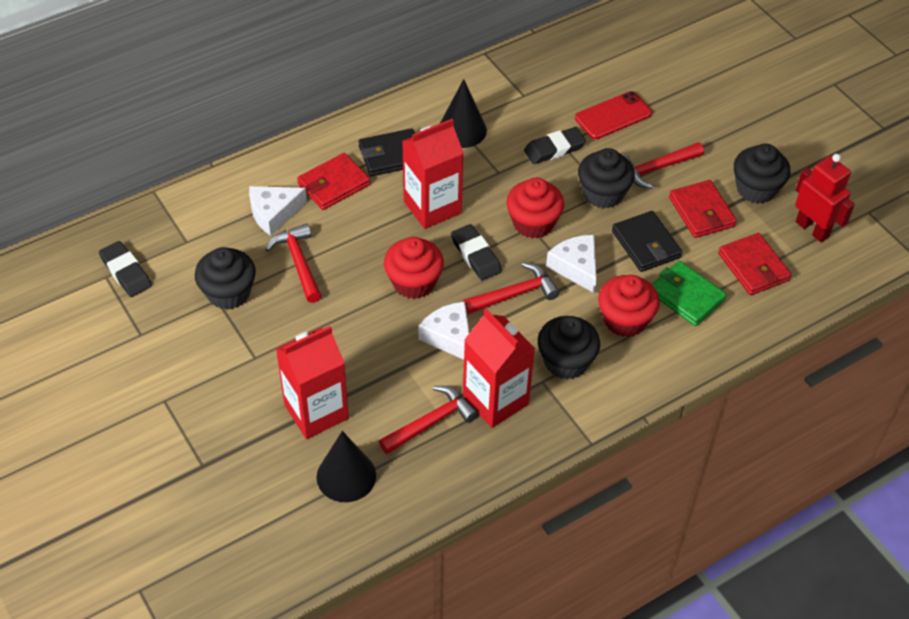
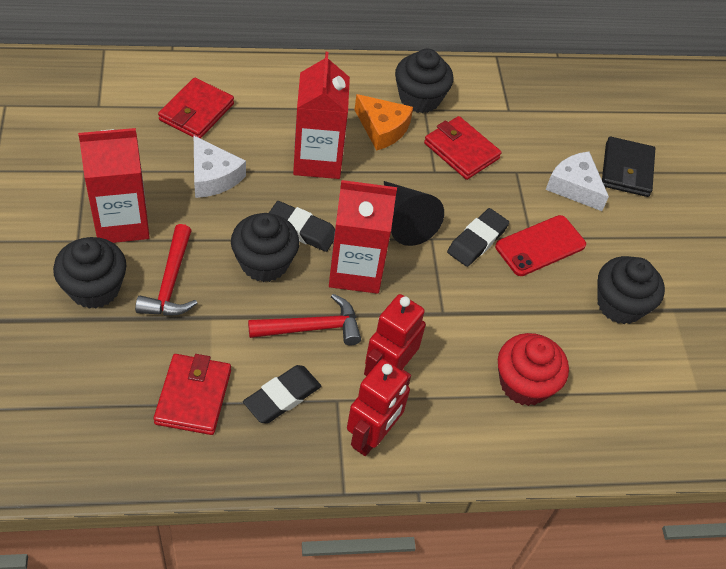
black cone: 2 -> 1
black wallet: 2 -> 1
green wallet: 1 -> 0
orange cheese: 0 -> 1
red cupcake: 3 -> 1
red hammer: 4 -> 2
red robot: 1 -> 2
white cheese: 3 -> 2

